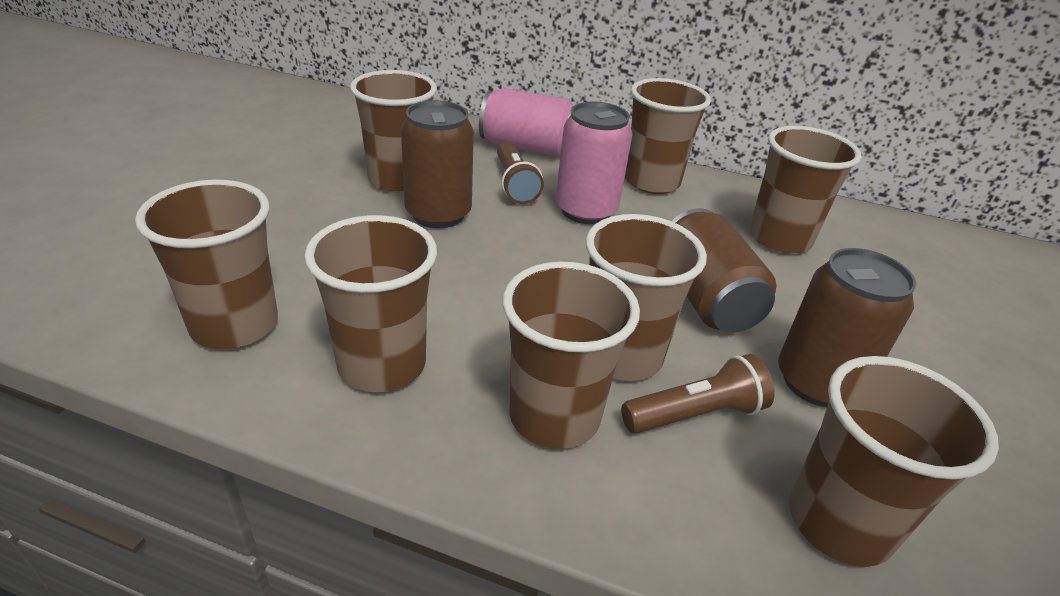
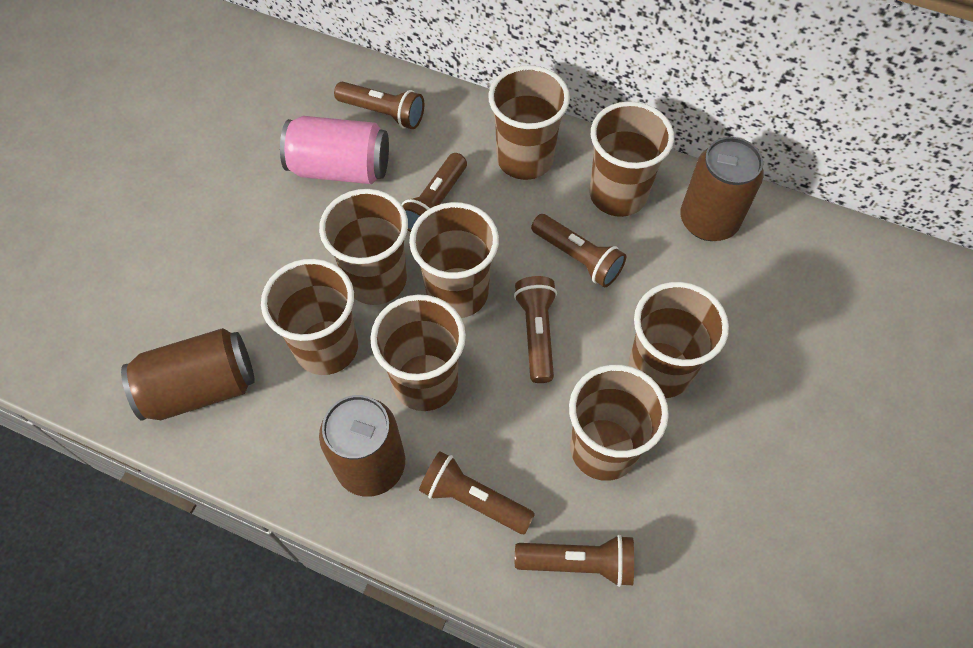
brown flashlight: 2 -> 6
pink can: 2 -> 1

